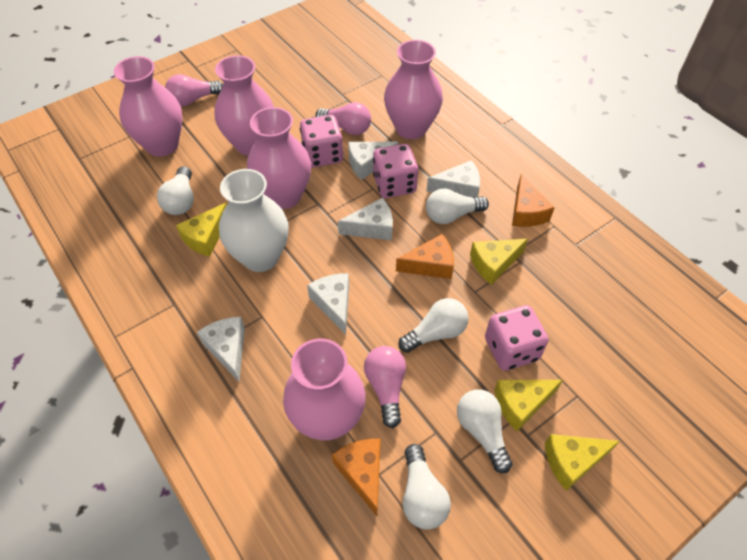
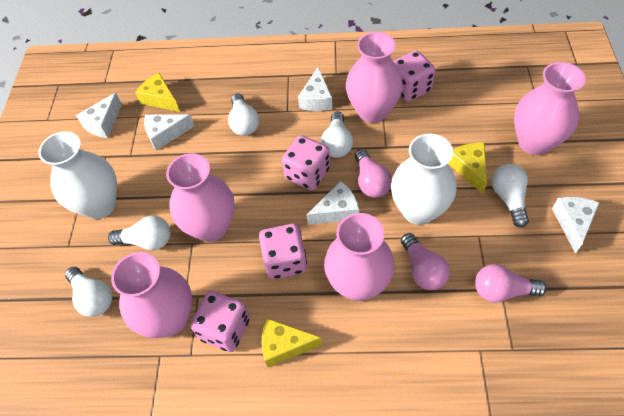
orange cheese: 3 -> 0
pink dice: 3 -> 4
white vase: 1 -> 2
yellow cheese: 4 -> 3

